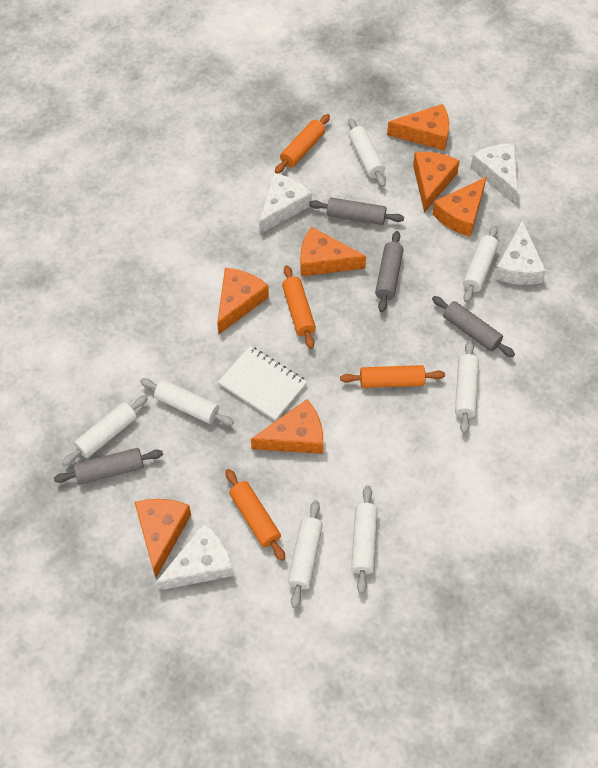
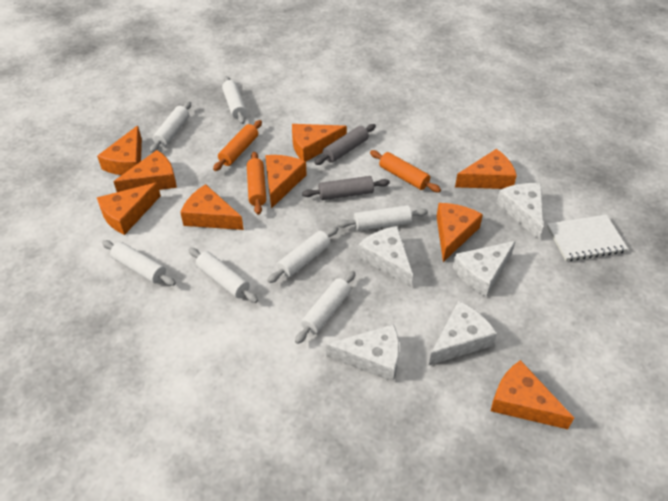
grey rolling pin: 4 -> 2
orange cheese: 7 -> 9
orange rolling pin: 4 -> 3
white cheese: 4 -> 5

